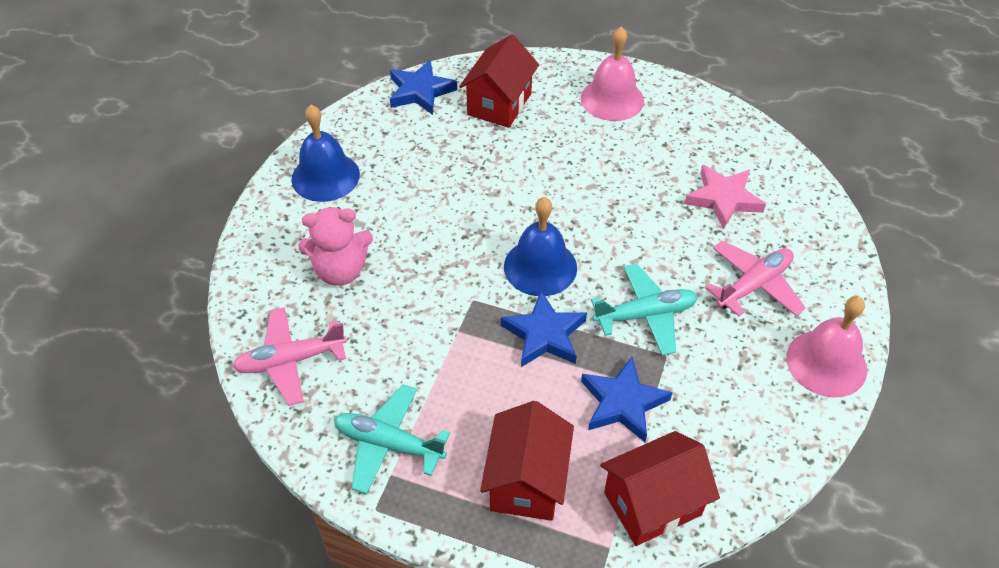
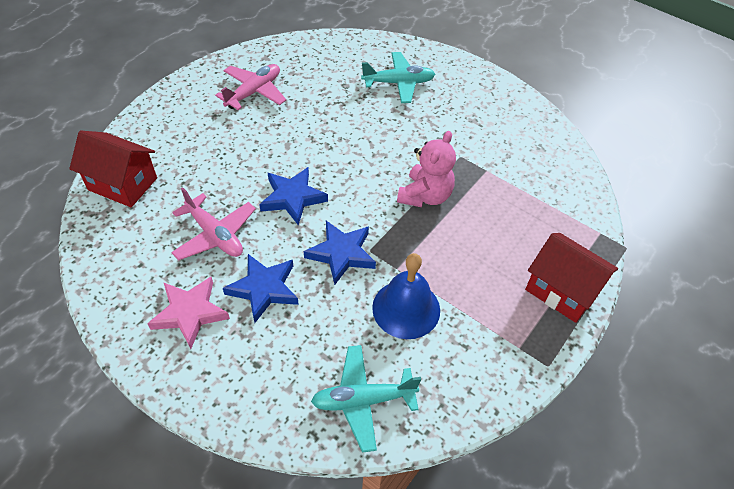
blue bell: 2 -> 1
pink bell: 2 -> 0
red house: 3 -> 2

